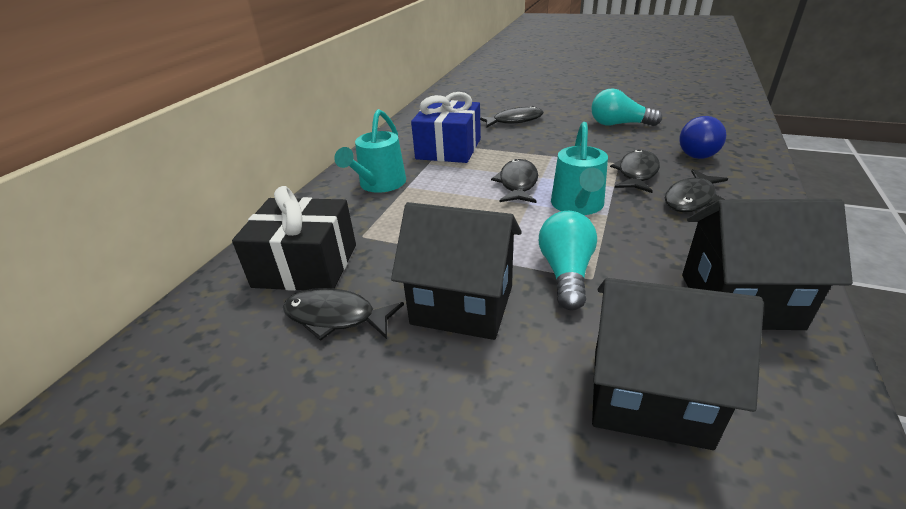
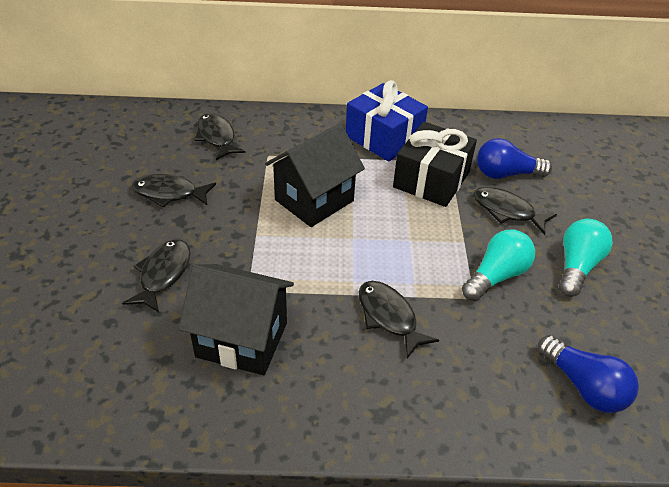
black house: 3 -> 2
blue light bulb: 1 -> 2
turquoise watering can: 2 -> 0

